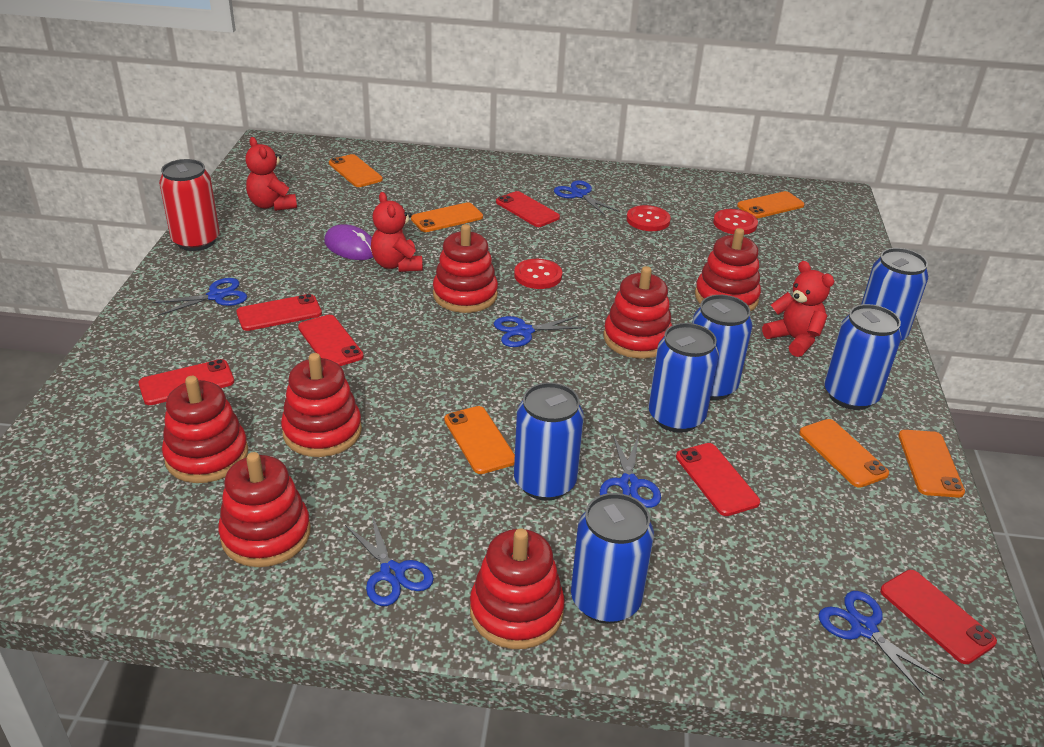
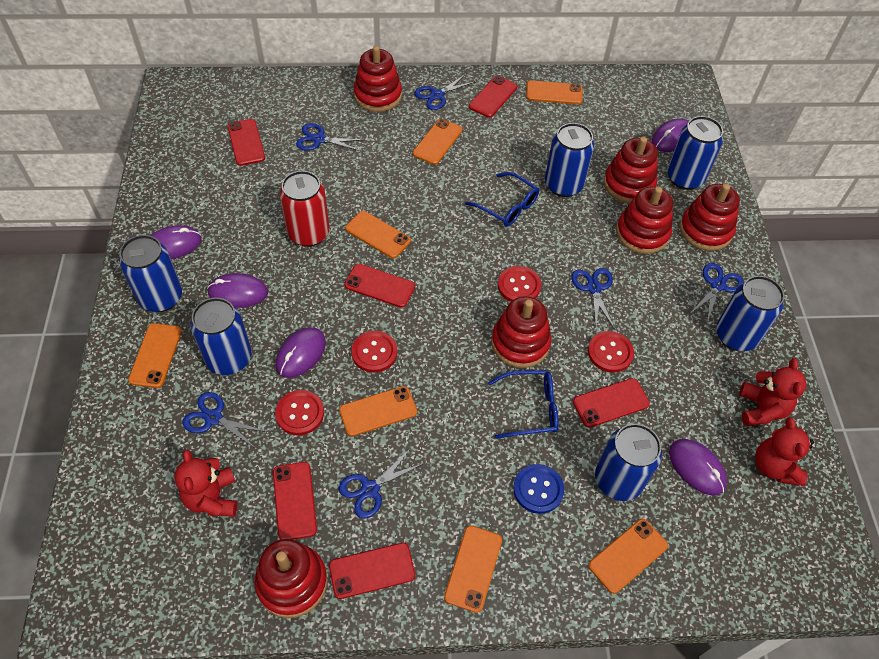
blue button: 0 -> 1
blue glasses: 0 -> 2
orange phone: 6 -> 7
purple mouse: 1 -> 5
red button: 3 -> 4
red stacking toy: 7 -> 6

